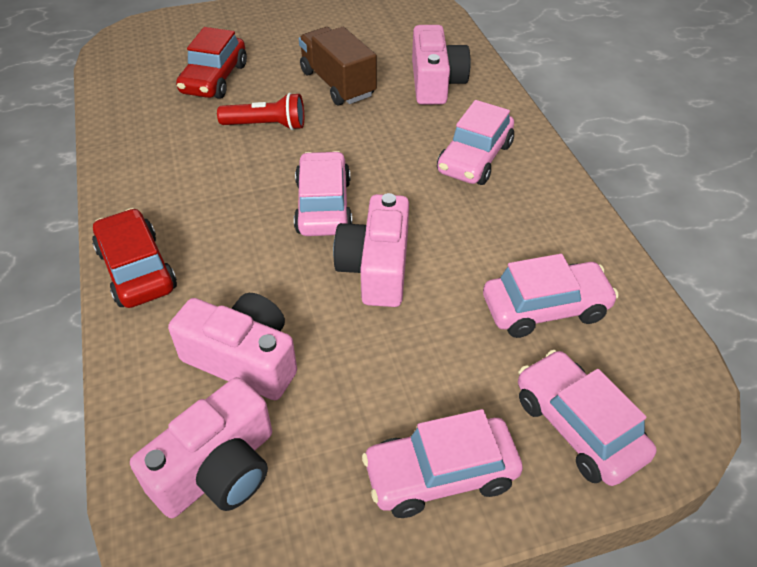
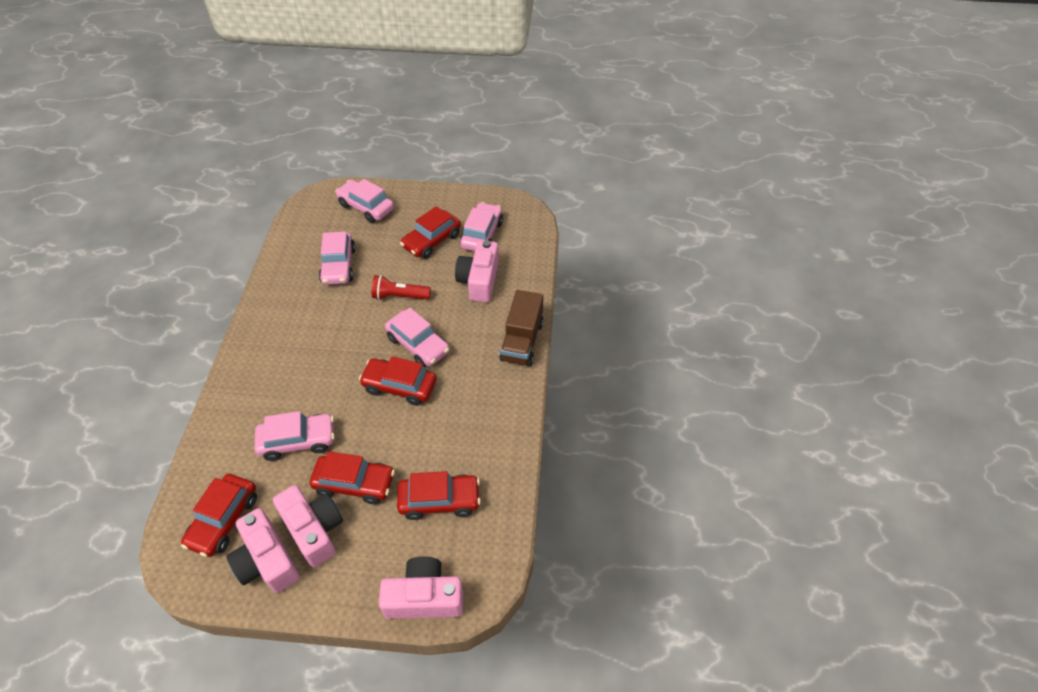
red car: 2 -> 5

